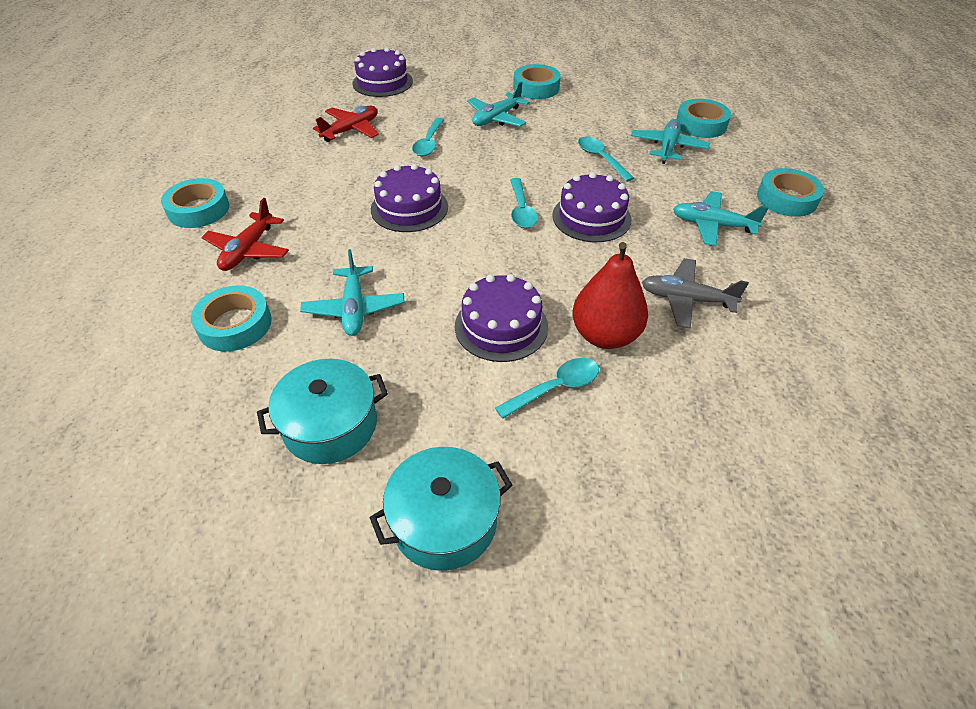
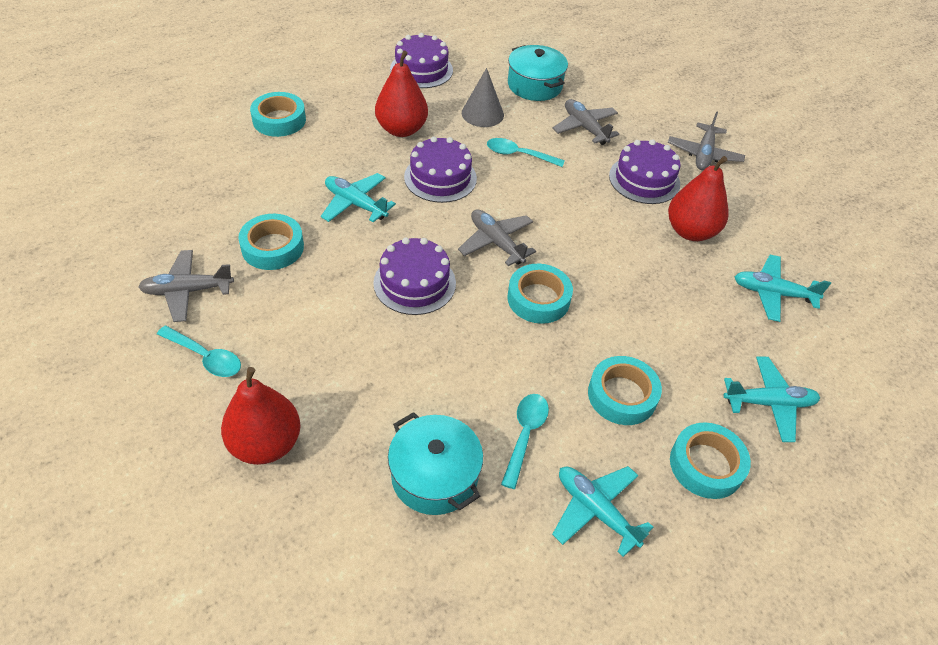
grey cone: 0 -> 1
grey plane: 1 -> 4
red pear: 1 -> 3
red plane: 2 -> 0
turquoise spoon: 4 -> 3

